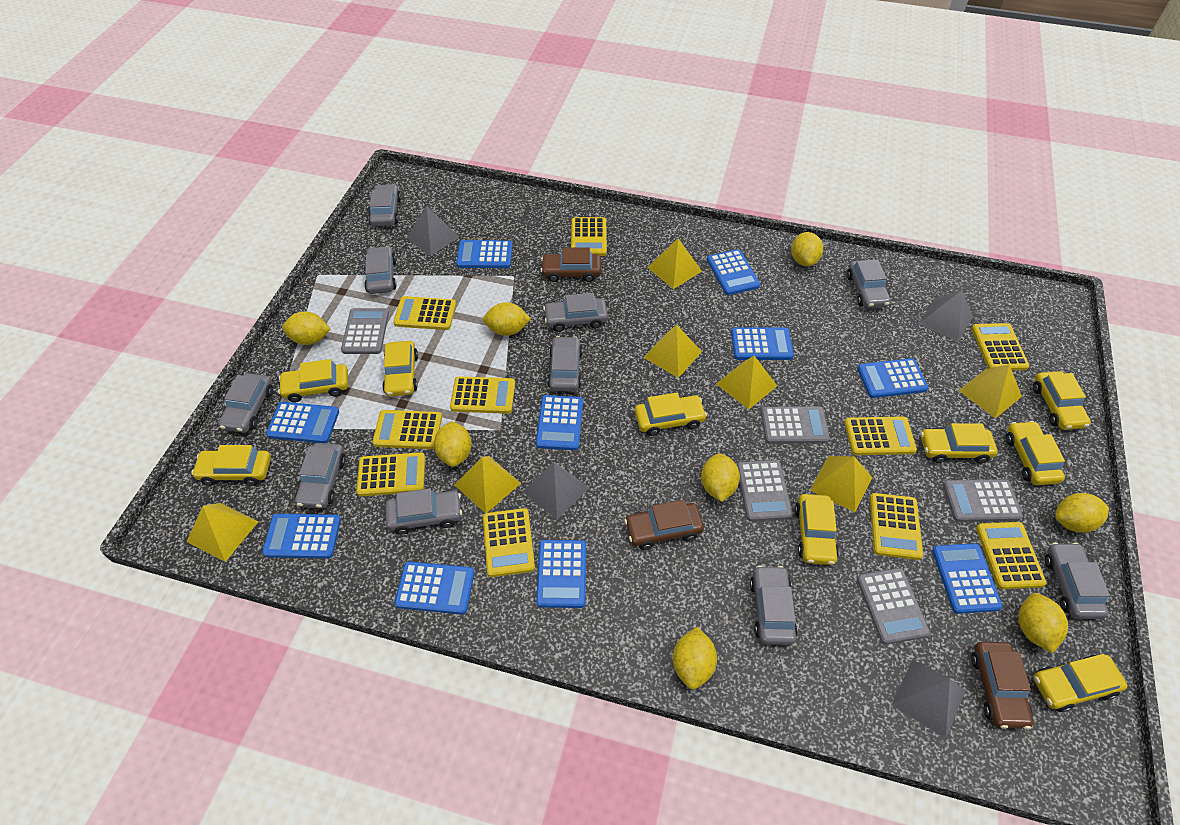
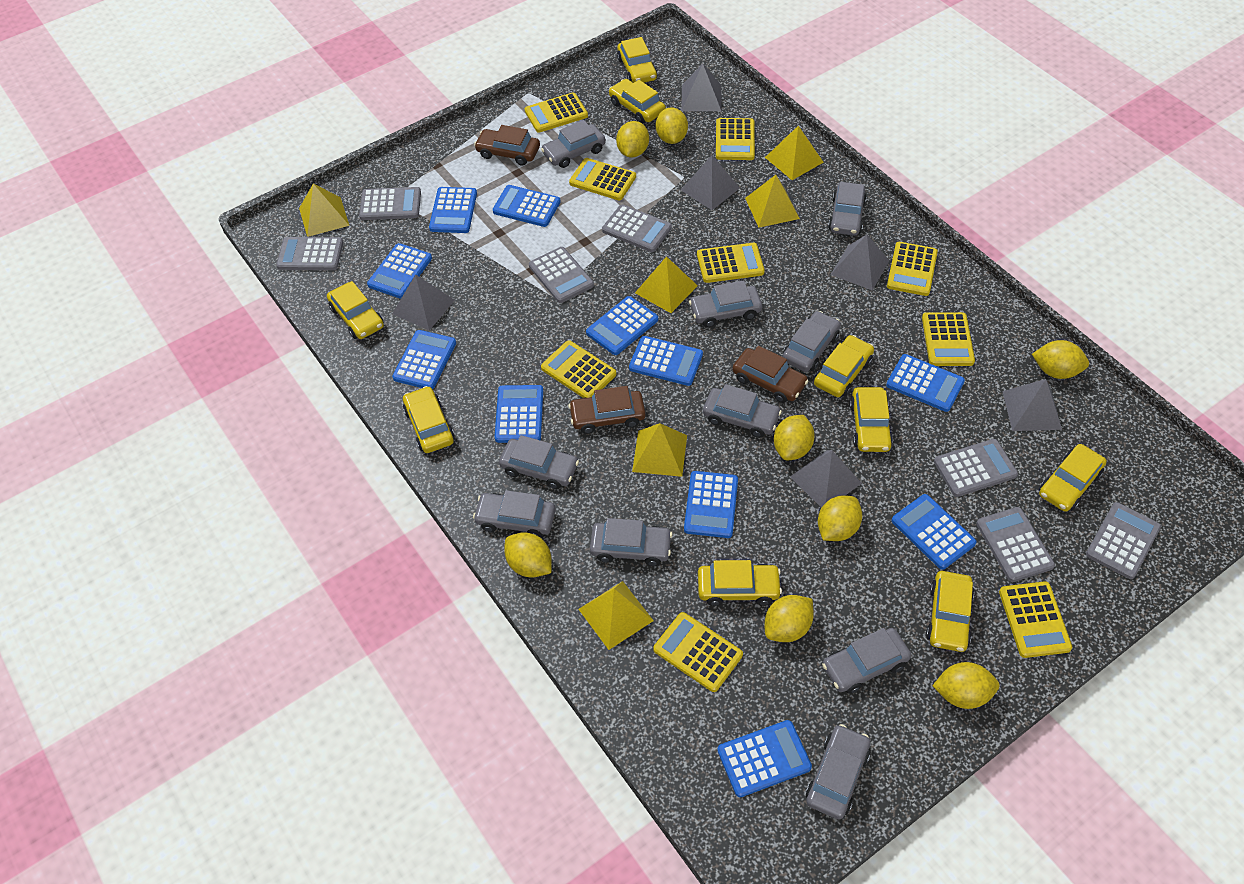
blue calculator: 10 -> 11
grey calculator: 5 -> 7
grey pyramid: 4 -> 6
yellow calculator: 10 -> 9
yellow pyramid: 7 -> 6

